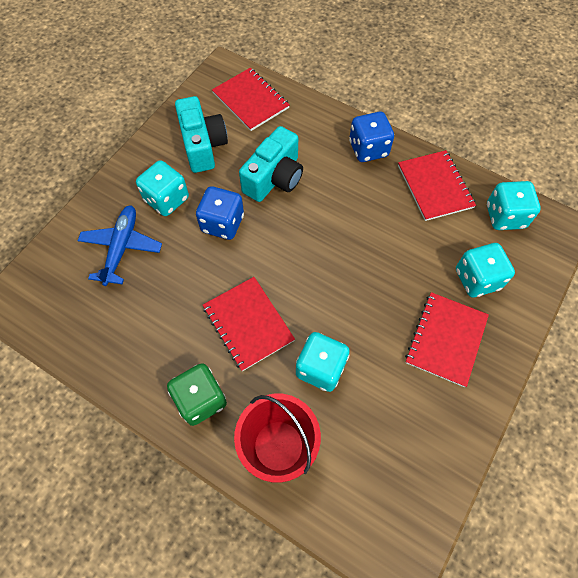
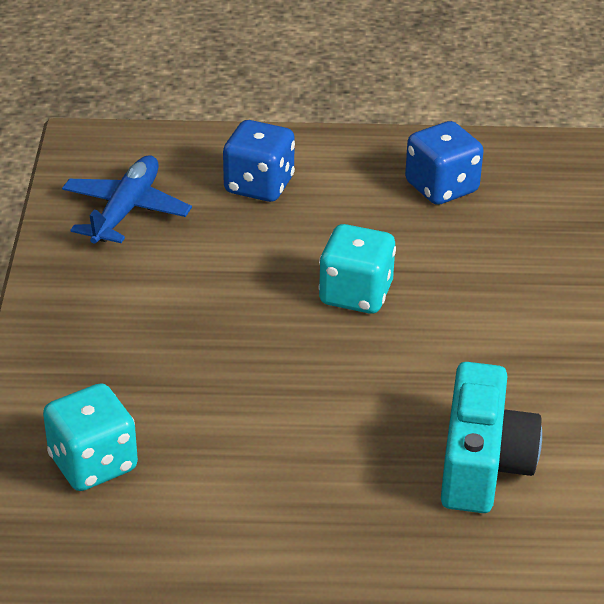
green dice: 1 -> 0
red bucket: 1 -> 0
red notebook: 4 -> 0
turquoise camera: 2 -> 1
turquoise dice: 4 -> 2

